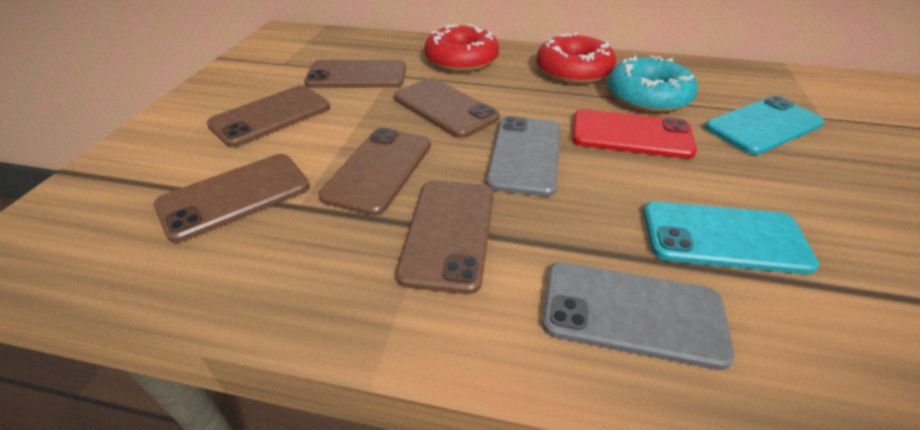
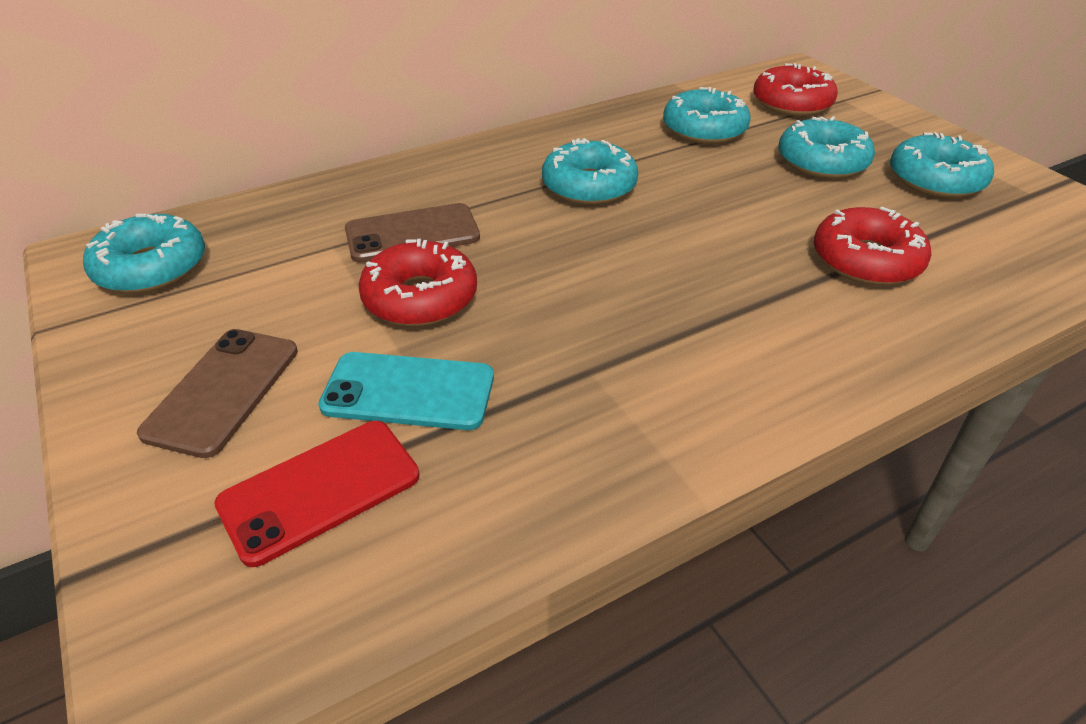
brown phone: 6 -> 2
grey phone: 2 -> 0
red donut: 2 -> 3
turquoise donut: 1 -> 5
turquoise phone: 2 -> 1

